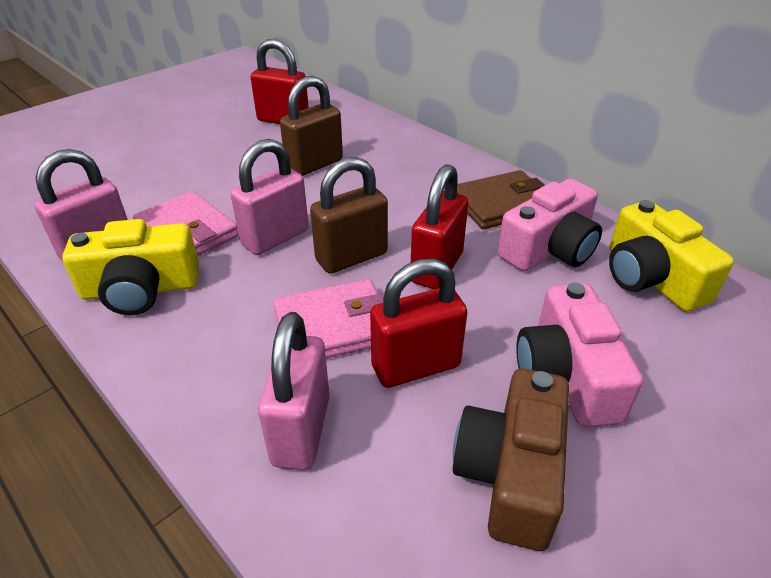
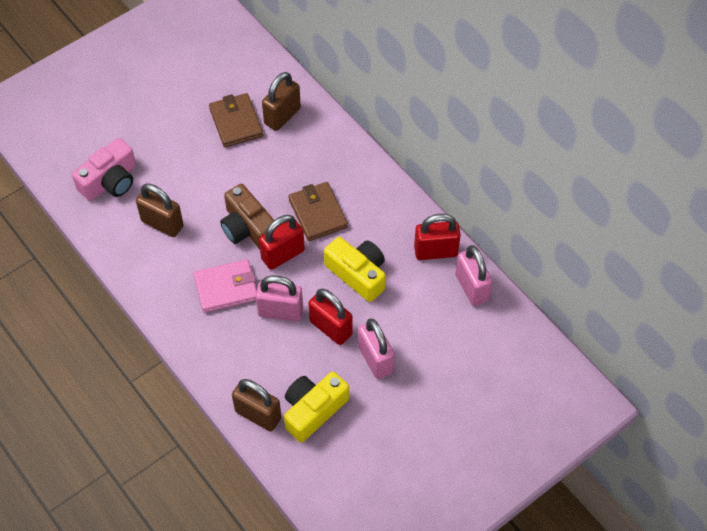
brown padlock: 2 -> 3
brown wallet: 1 -> 2
pink camera: 2 -> 1
pink wallet: 2 -> 1

